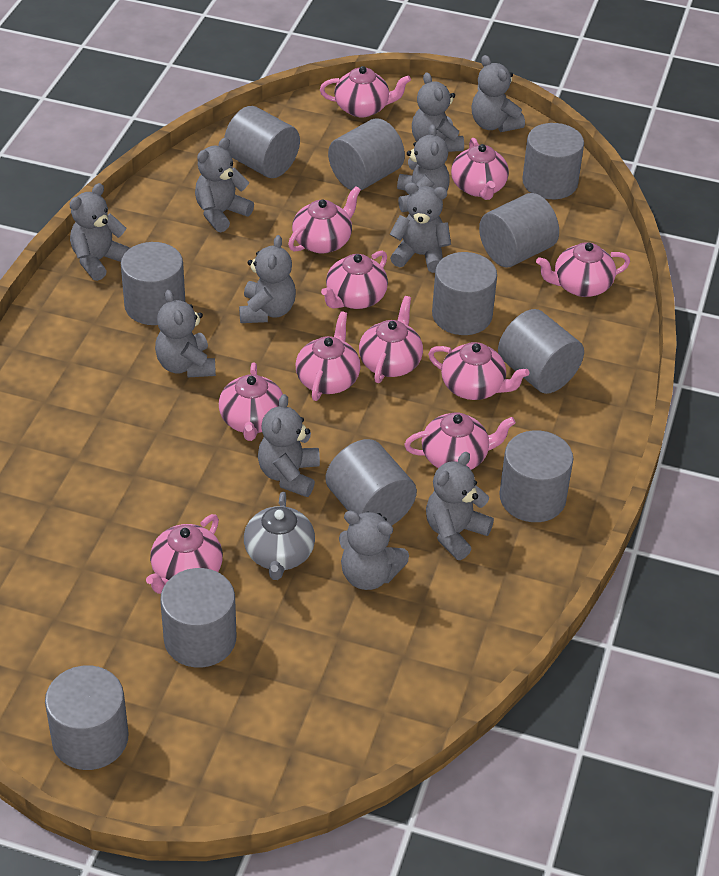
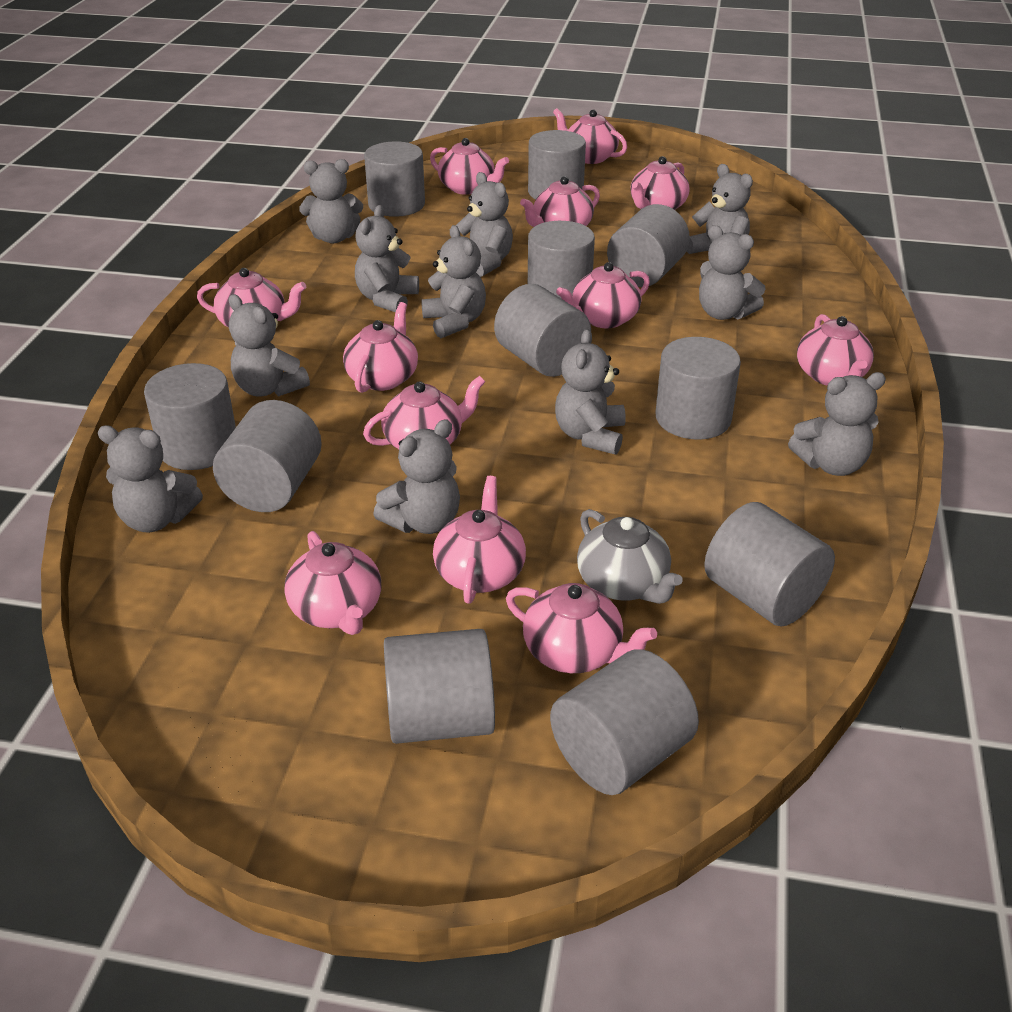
pink teapot: 11 -> 12

